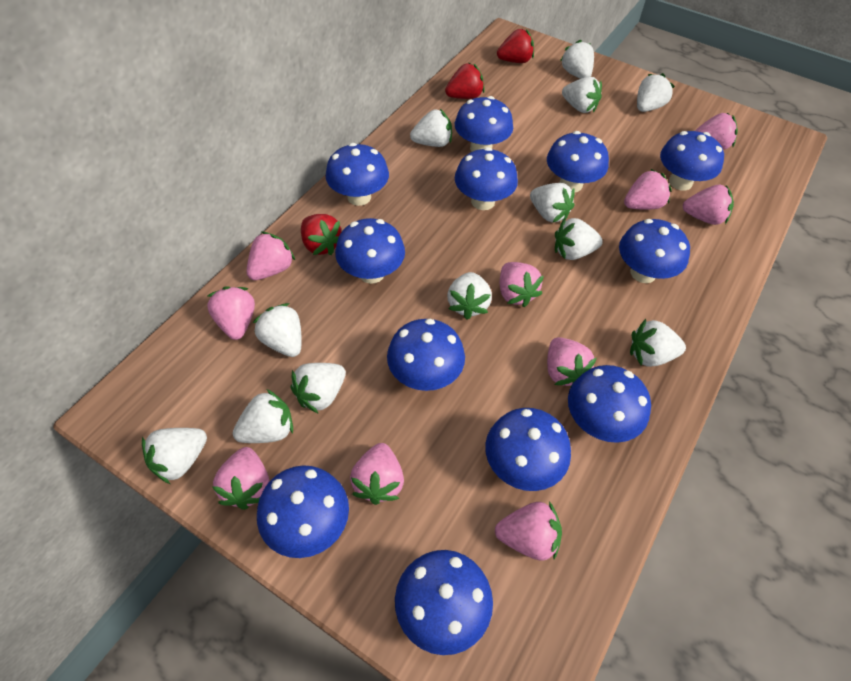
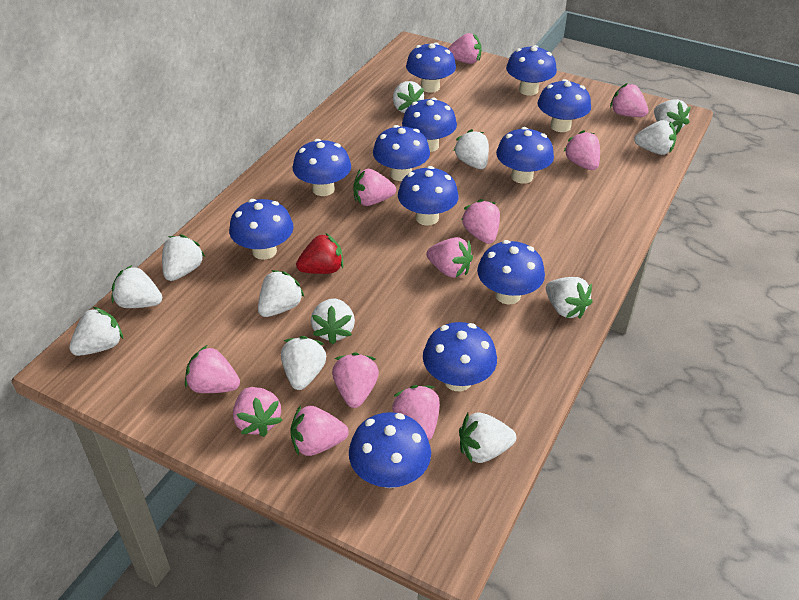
pink strawberry: 10 -> 11
red strawberry: 3 -> 1

